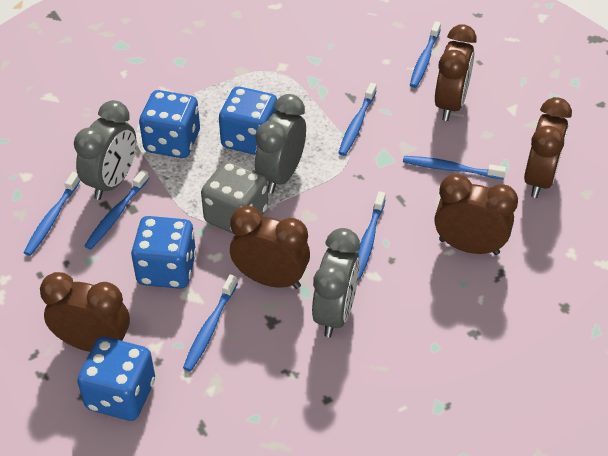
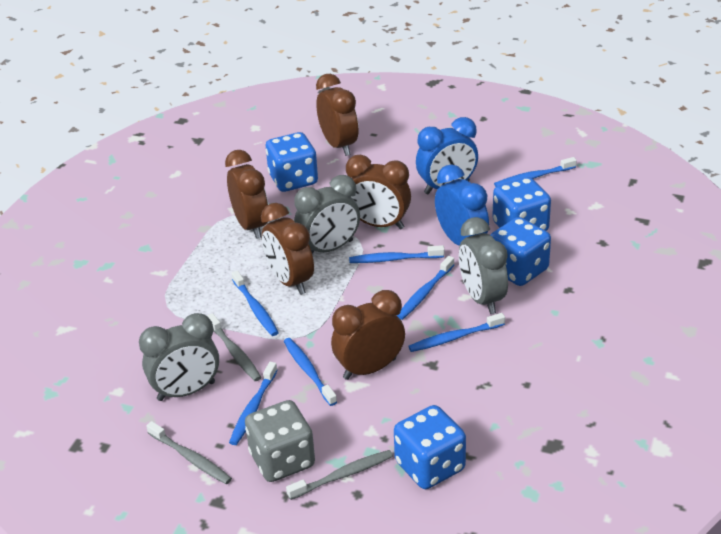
blue clock: 0 -> 2
grey toothbrush: 0 -> 3

